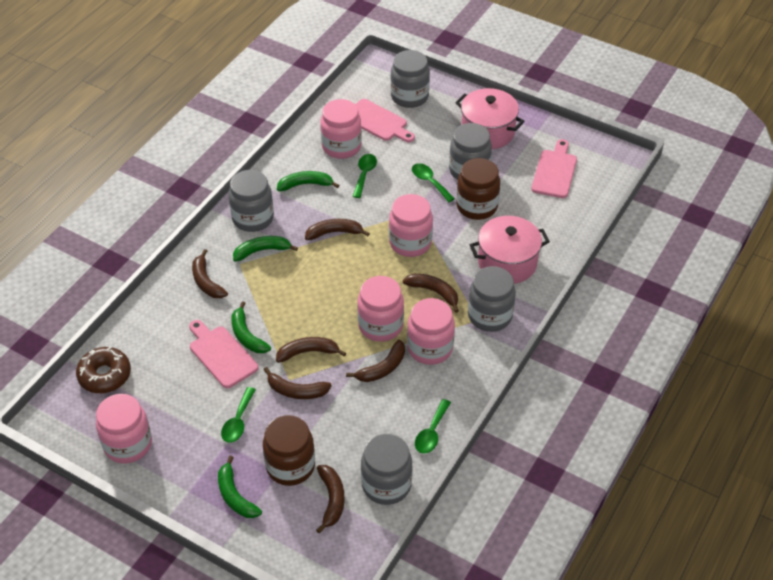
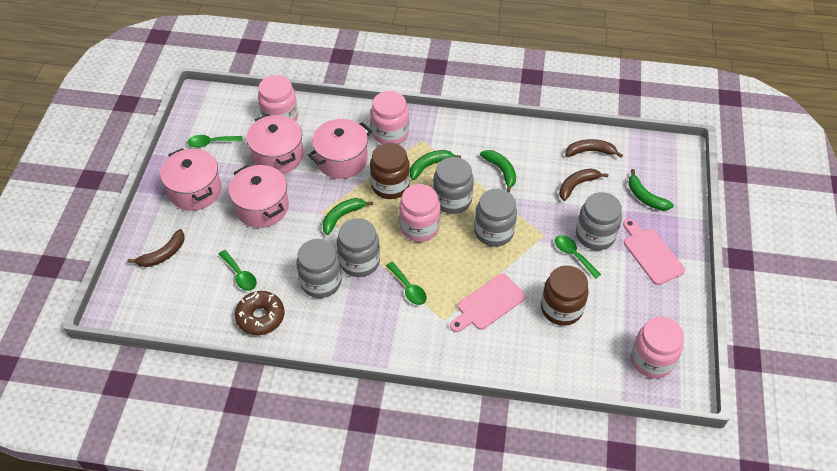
brown banana: 7 -> 3
pink cutting board: 3 -> 2
pink jar: 5 -> 4
pink pot: 2 -> 4

